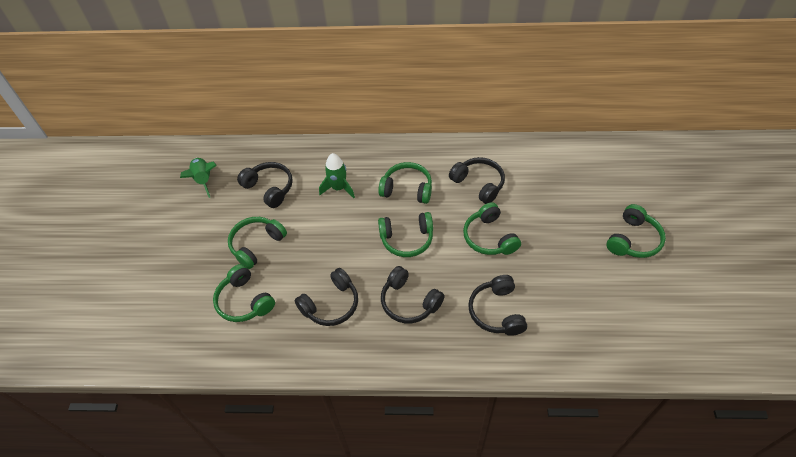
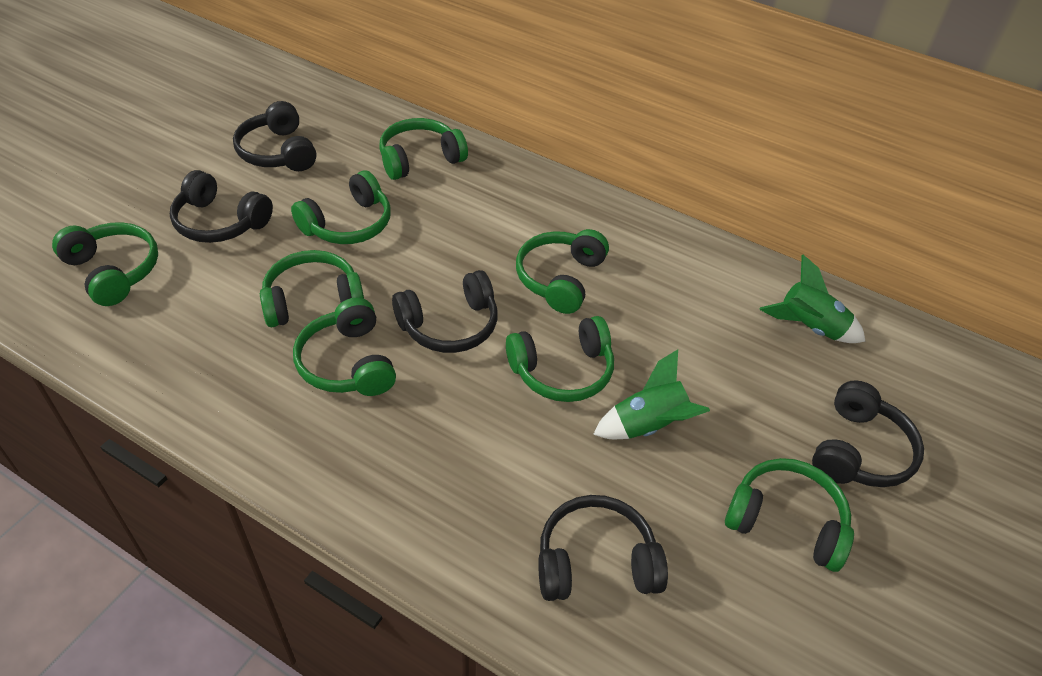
green headphones: 6 -> 8

